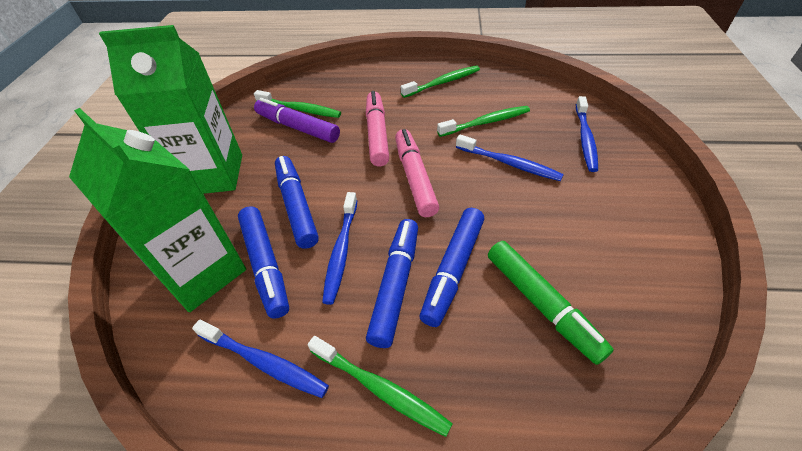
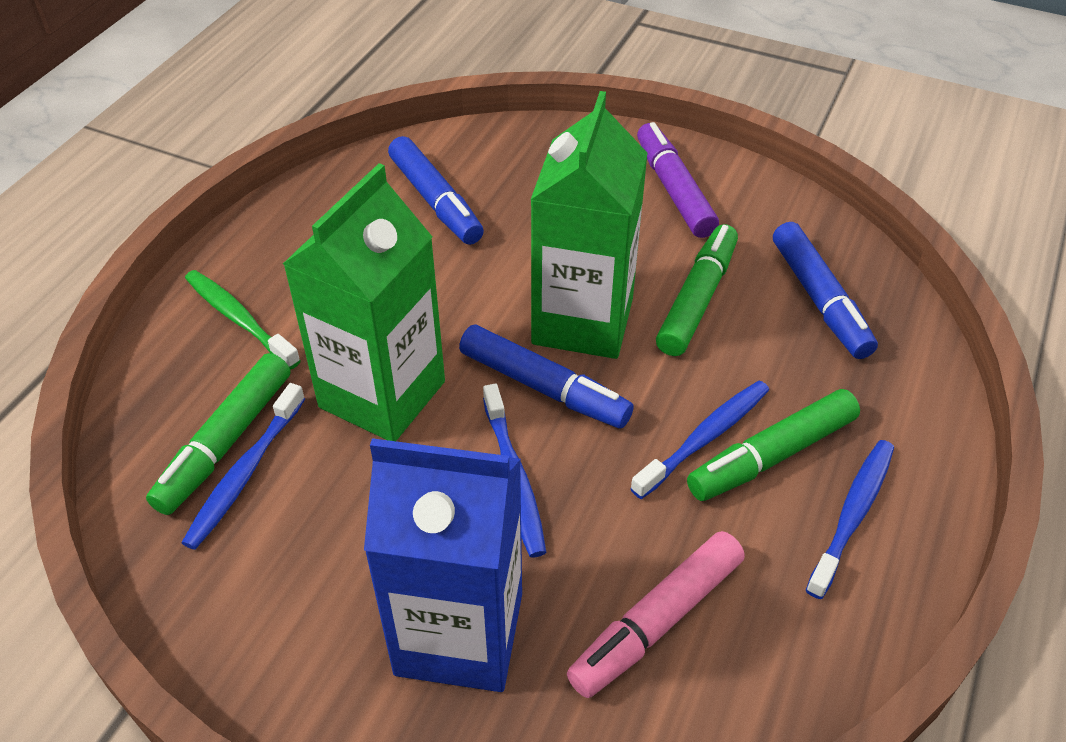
blue carton: 0 -> 1
blue marker: 4 -> 3
green marker: 1 -> 3
green toothbrush: 4 -> 1
pink marker: 2 -> 1

